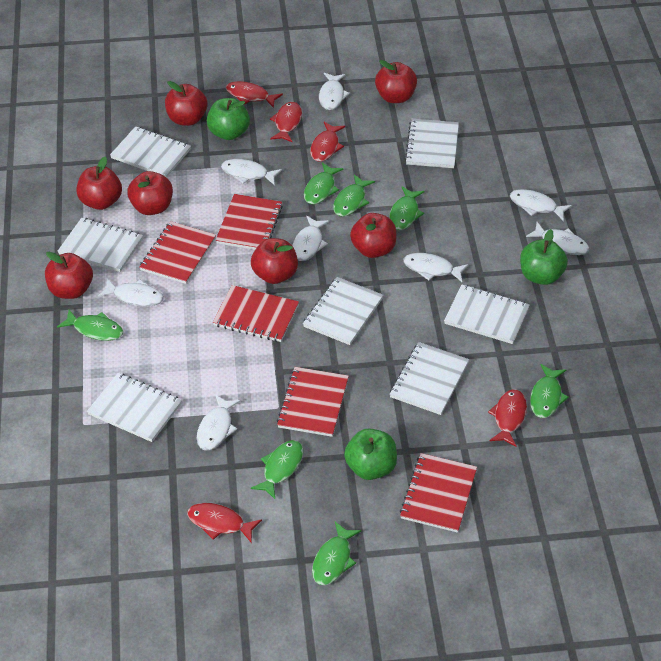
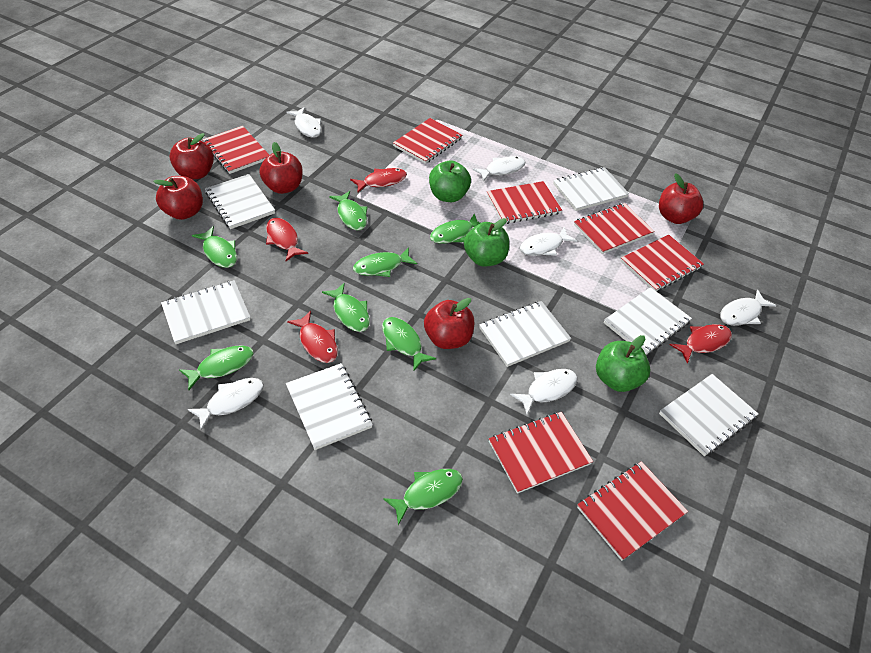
green fish: 7 -> 8
red apple: 7 -> 5
red fish: 5 -> 4
red notebook: 5 -> 7
white fish: 8 -> 6

